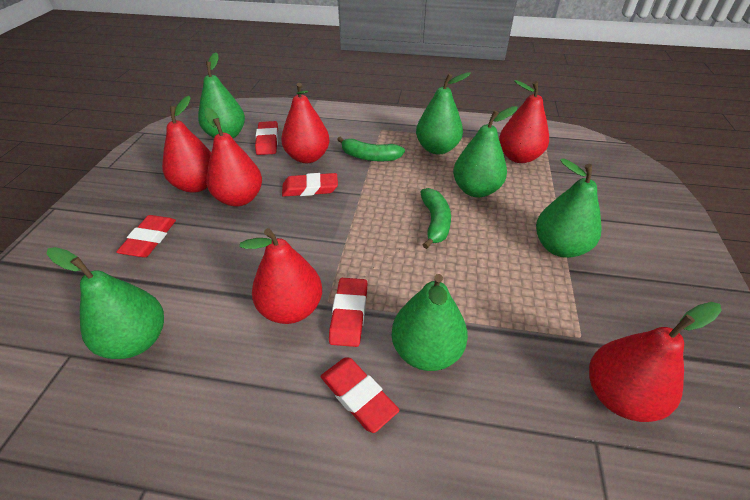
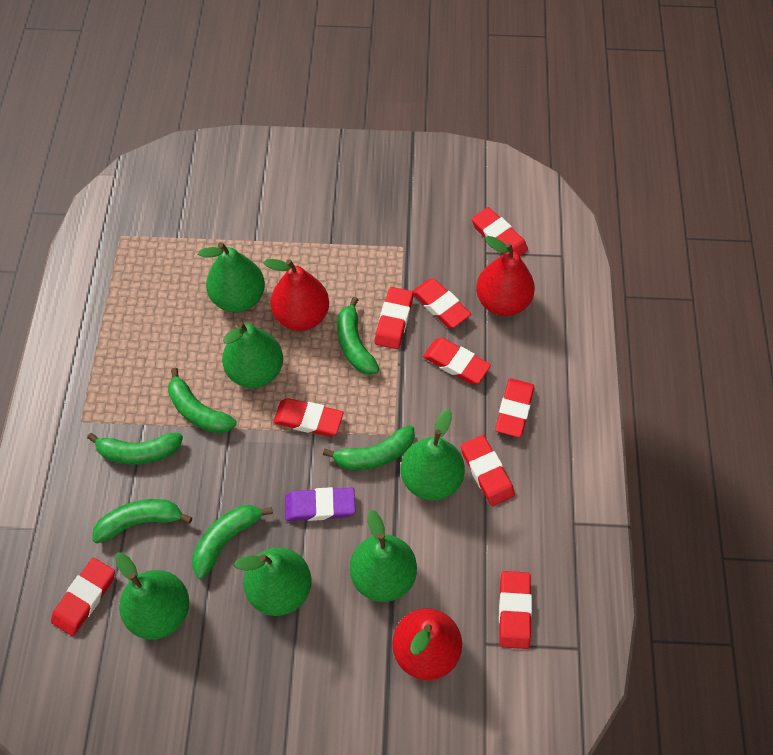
green banana: 2 -> 6
purple eraser: 0 -> 1
red eraser: 5 -> 9
red pear: 6 -> 3

